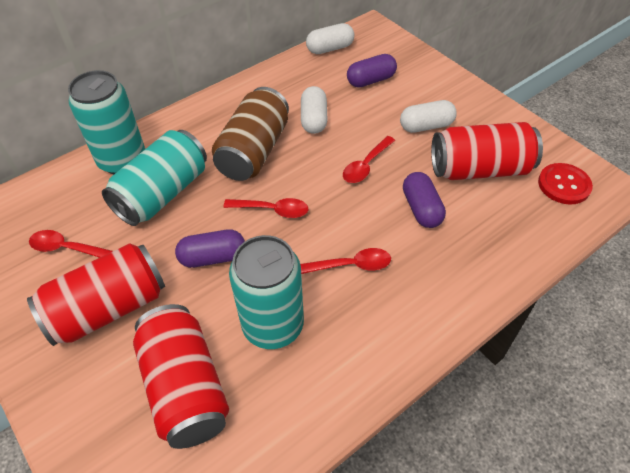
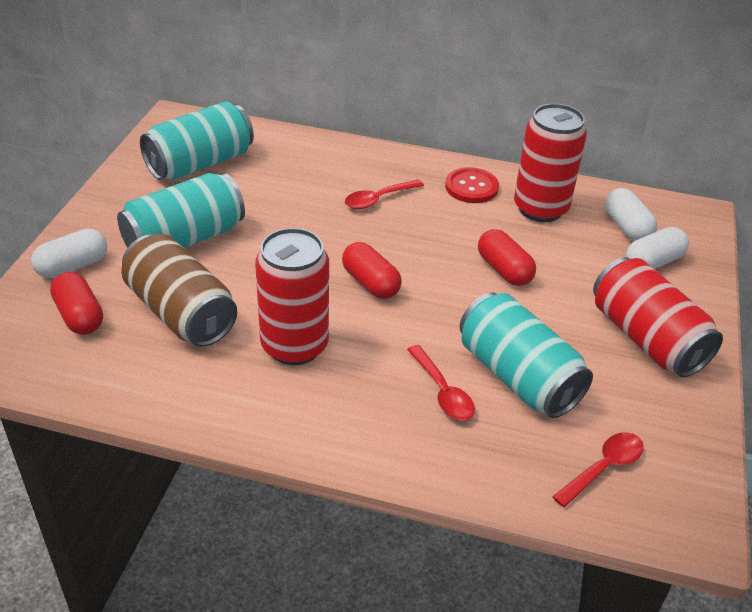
purple capsule: 3 -> 0
red capsule: 0 -> 3
red spoon: 4 -> 3

